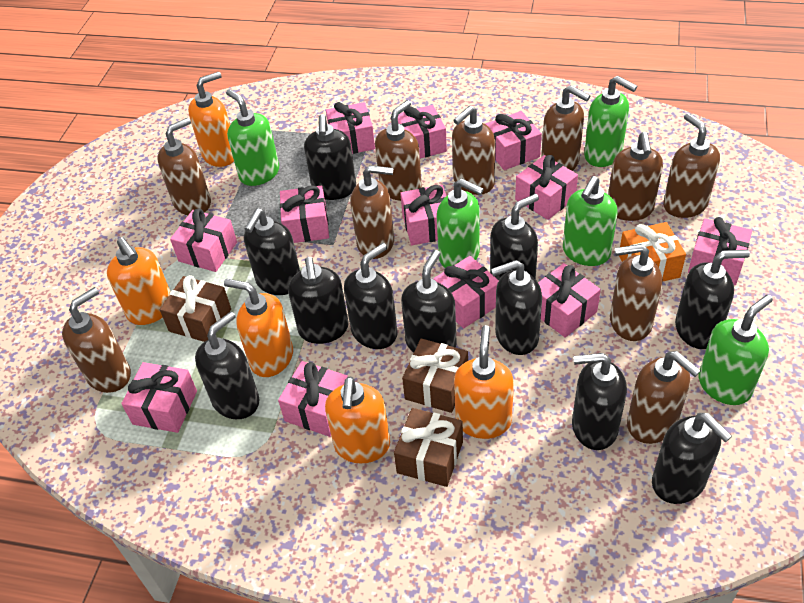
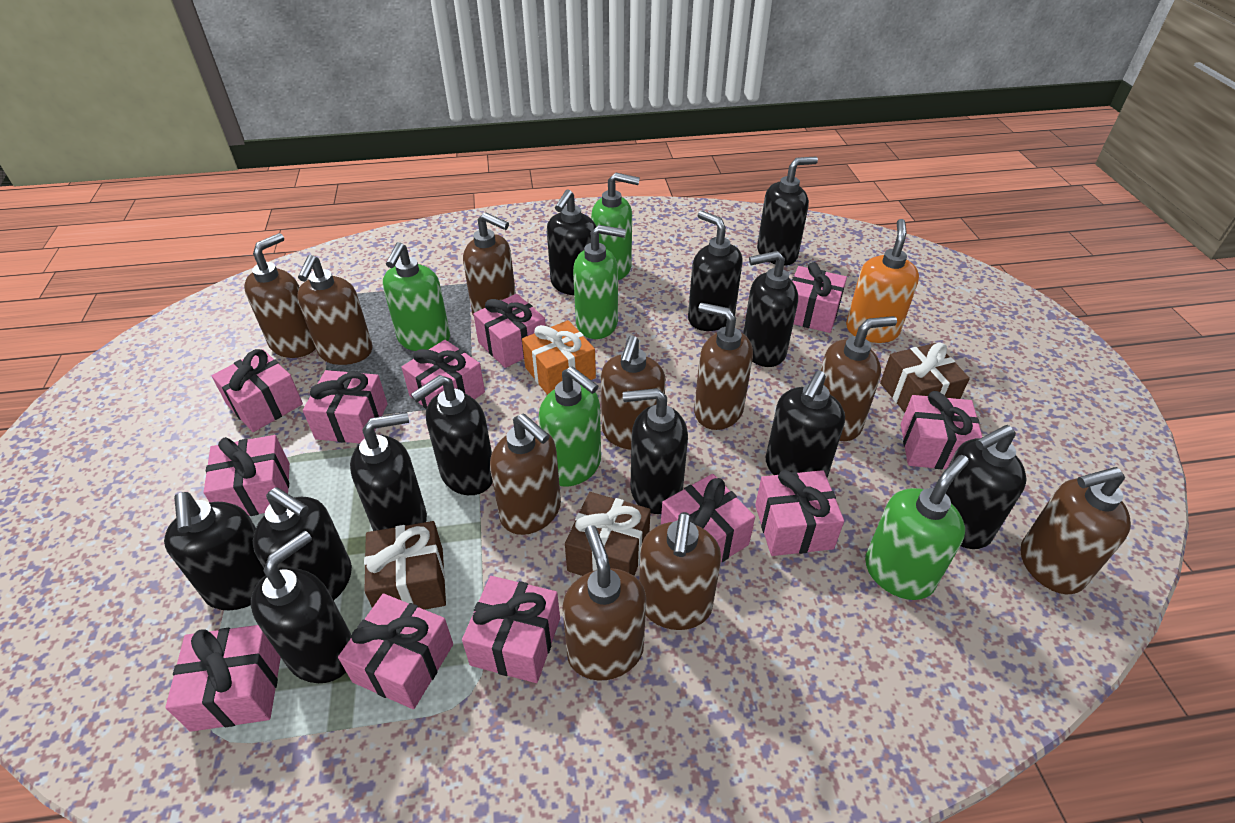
black soap dispenser: 11 -> 12
orange soap dispenser: 5 -> 1

